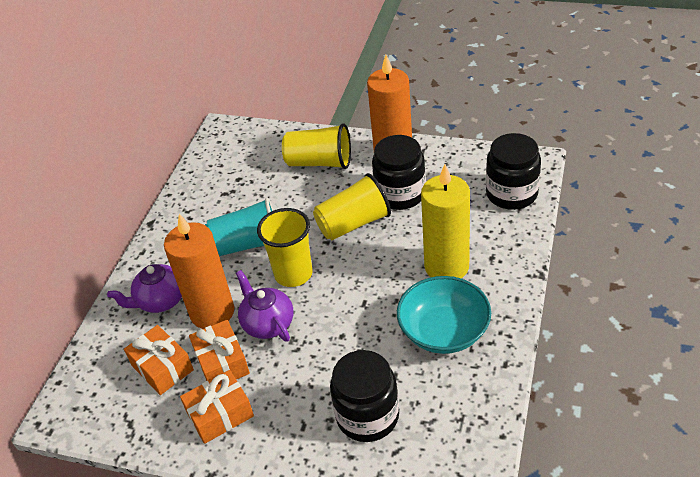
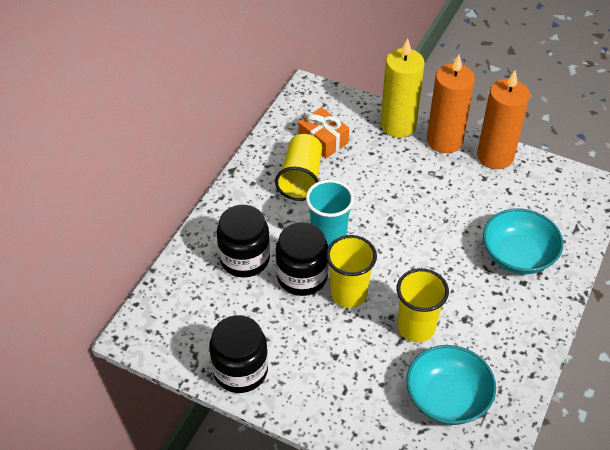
orange gift: 3 -> 1
purple teapot: 2 -> 0
turquoise bowl: 1 -> 2

